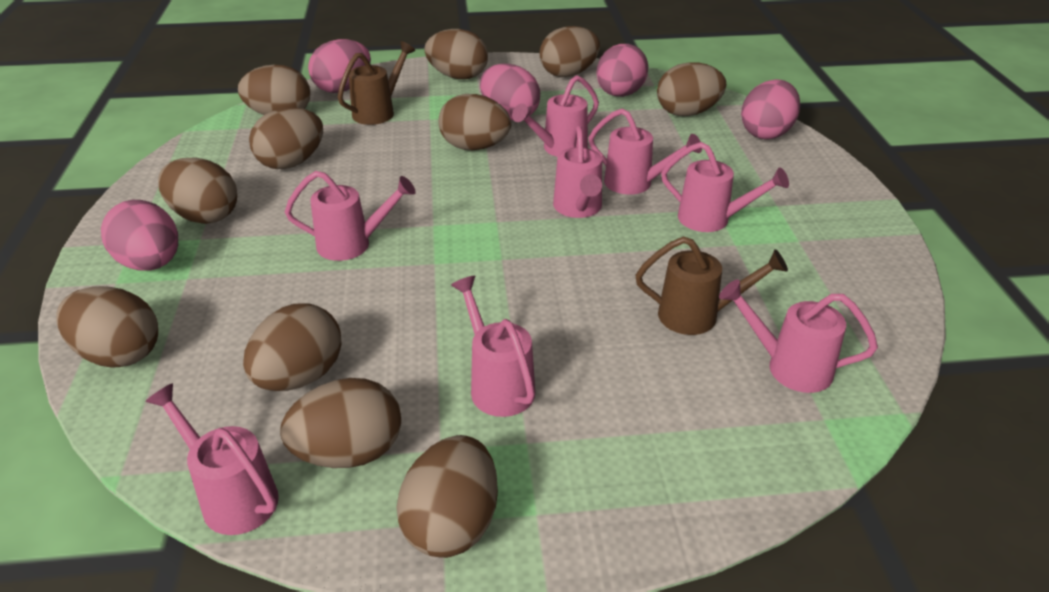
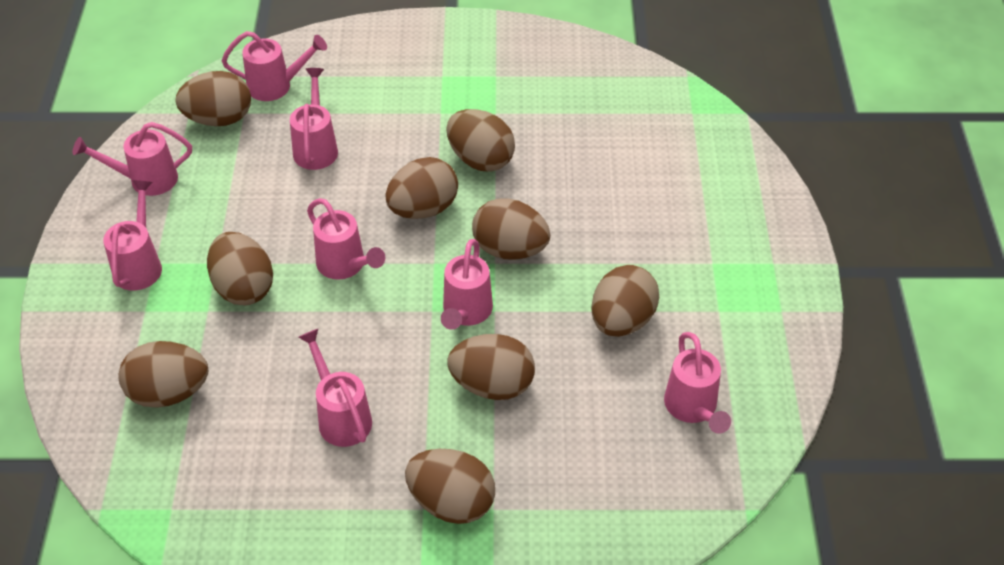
brown egg: 11 -> 9
brown watering can: 2 -> 0
pink egg: 5 -> 0

